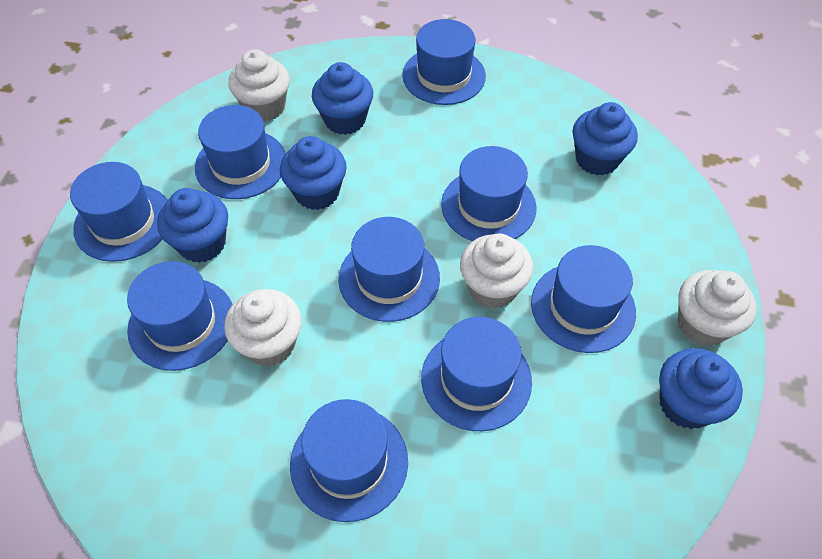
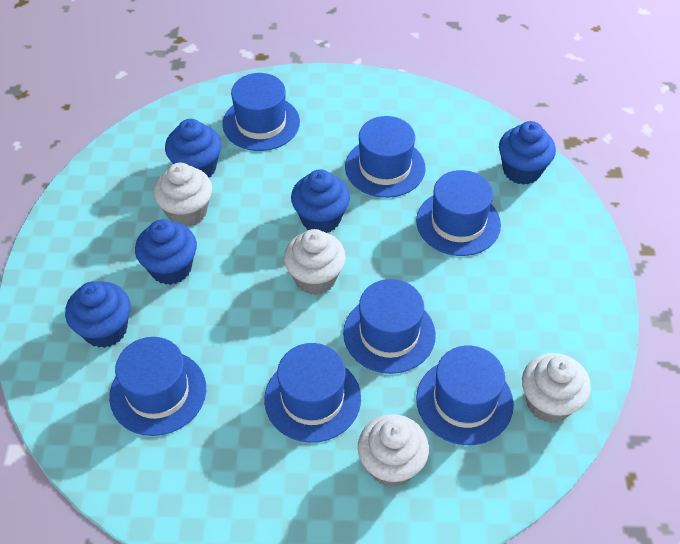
blue hat: 9 -> 7

